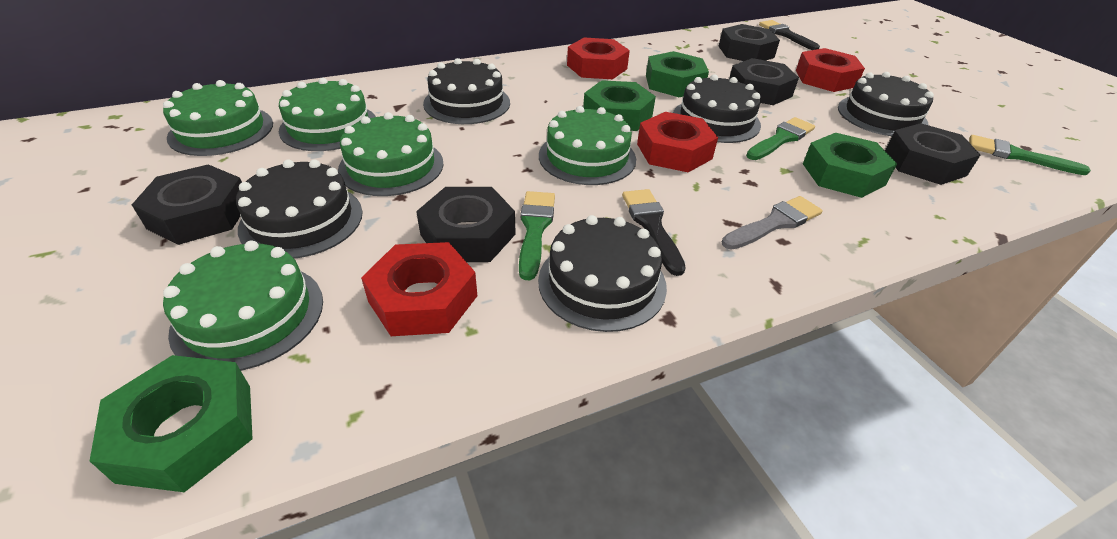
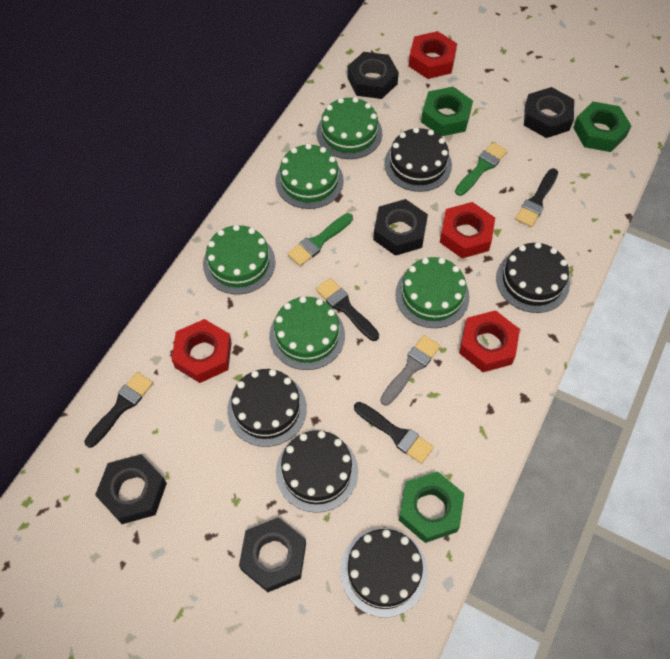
black brush: 2 -> 4
green brush: 3 -> 2
green nut: 4 -> 3

